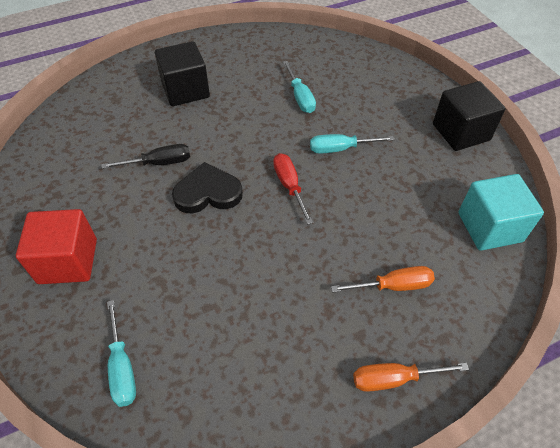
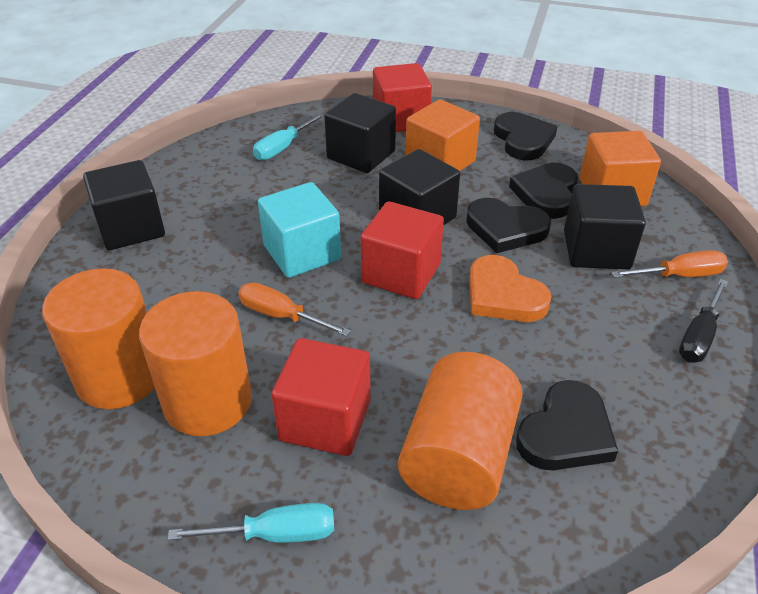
black cube: 2 -> 4
black heart: 1 -> 4
orange cube: 0 -> 2
orange cylinder: 0 -> 3
orange heart: 0 -> 1
red cube: 1 -> 3
red screwdriver: 1 -> 0
turquoise screwdriver: 3 -> 2

